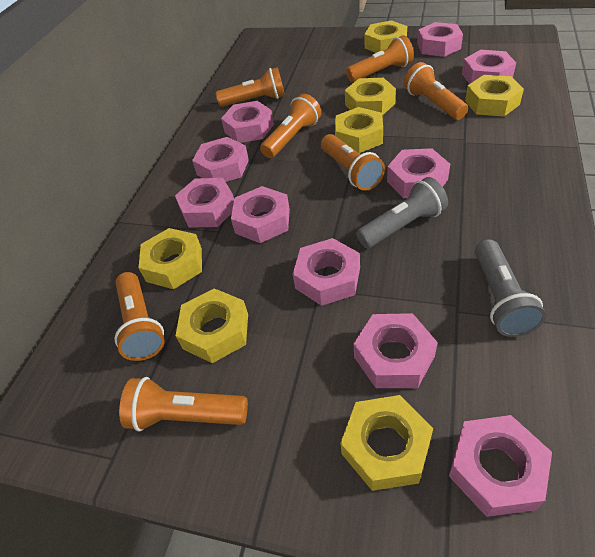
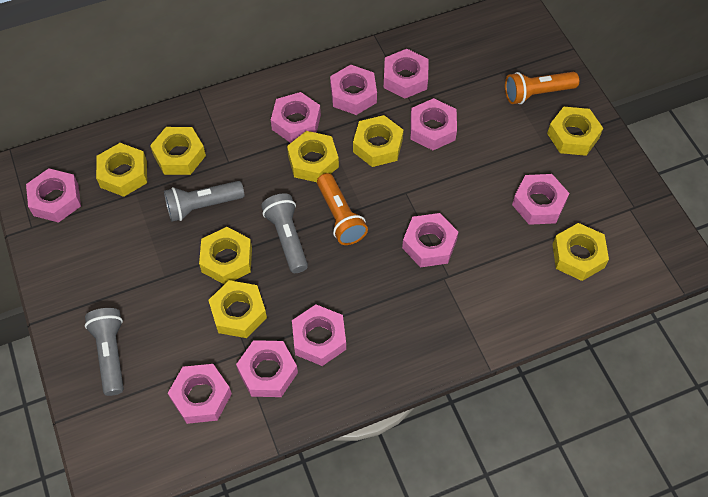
grey flashlight: 2 -> 3
orange flashlight: 7 -> 2
yellow nut: 7 -> 8

